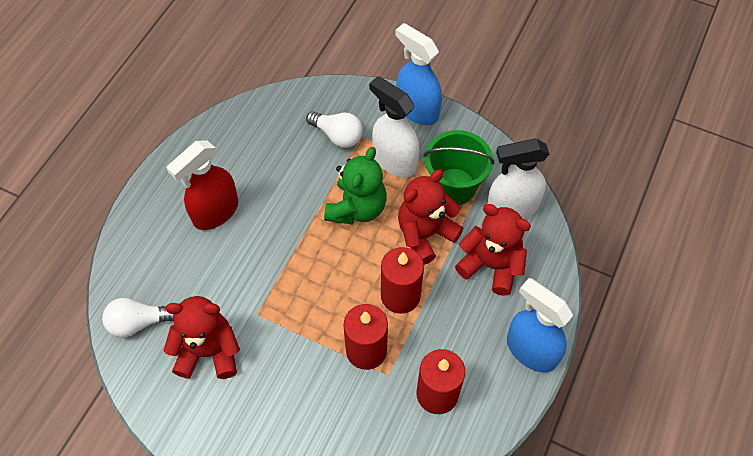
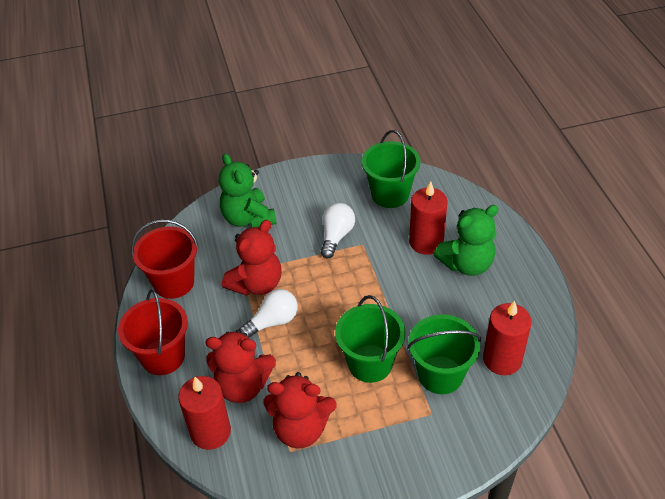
blue spray bottle: 2 -> 0
green bucket: 1 -> 3
green teddy bear: 1 -> 2
red bucket: 0 -> 2
red spray bottle: 1 -> 0
white spray bottle: 2 -> 0

